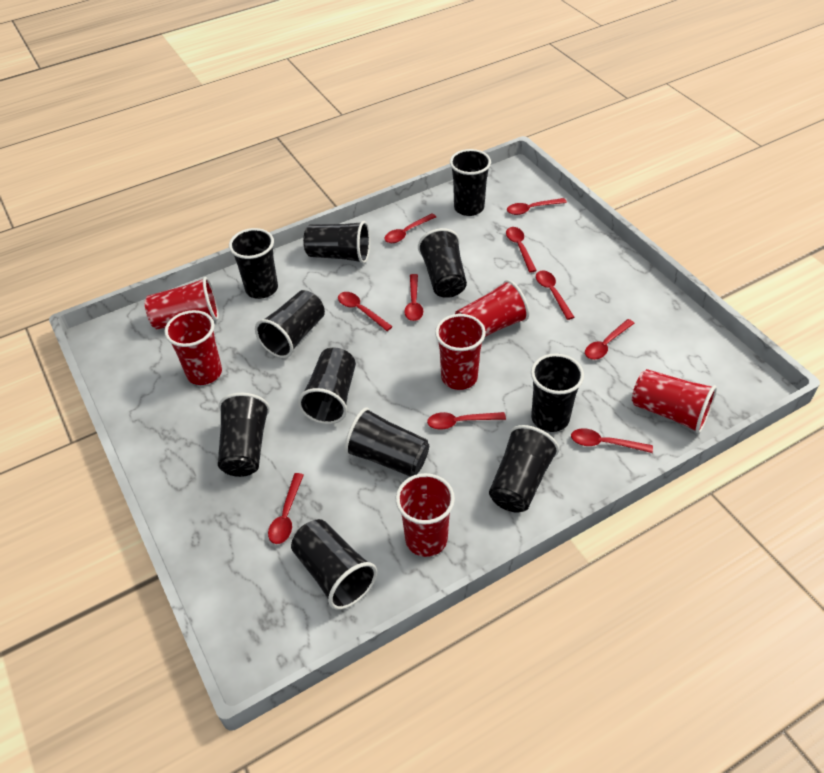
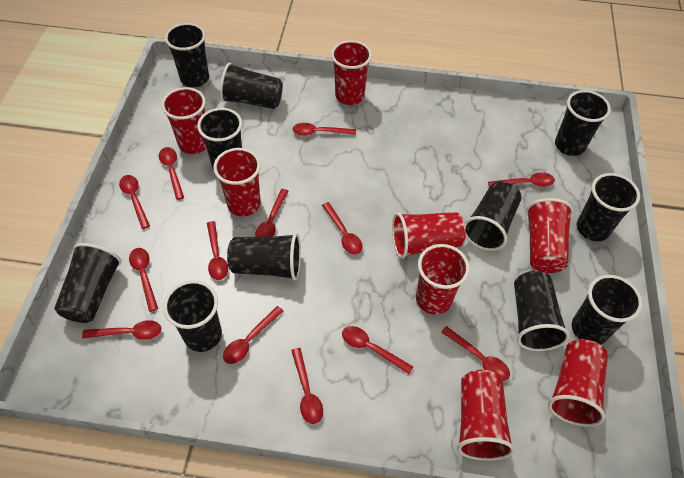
red cup: 6 -> 8
red spoon: 10 -> 13

